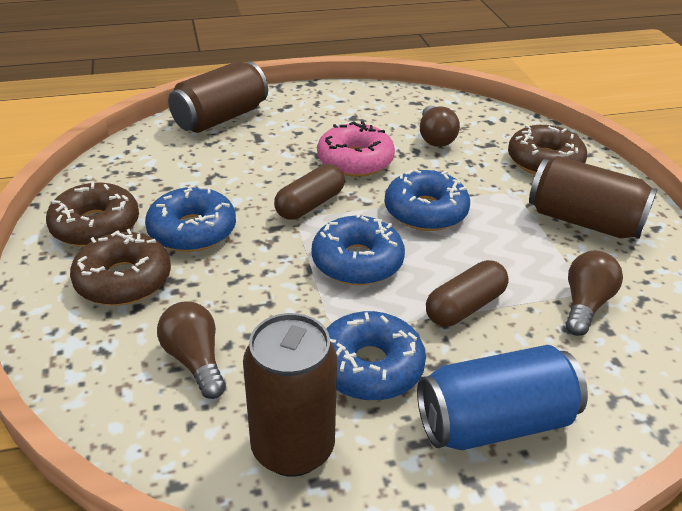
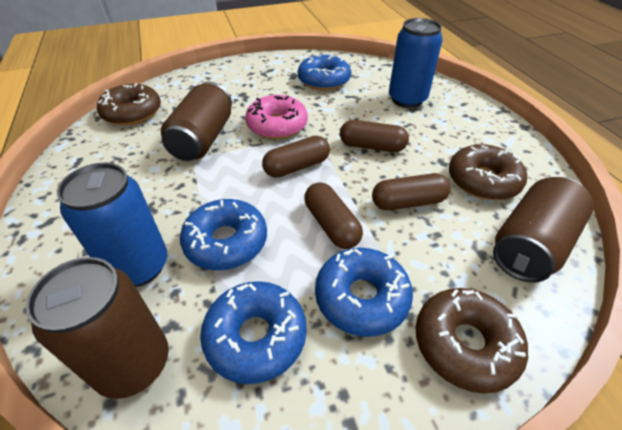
blue can: 1 -> 2
brown capsule: 2 -> 4
brown light bulb: 3 -> 0

